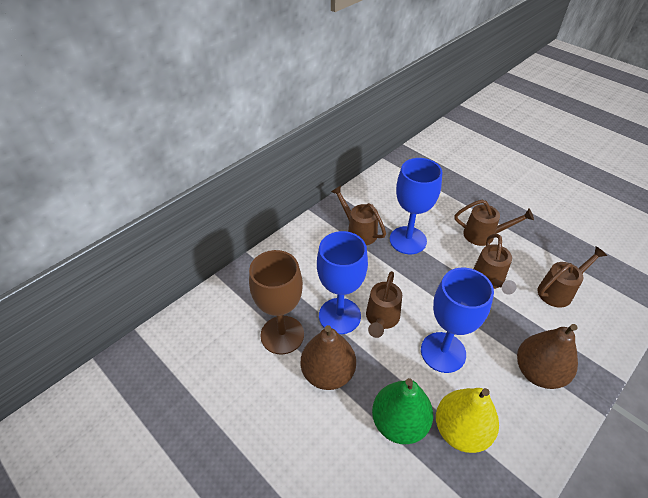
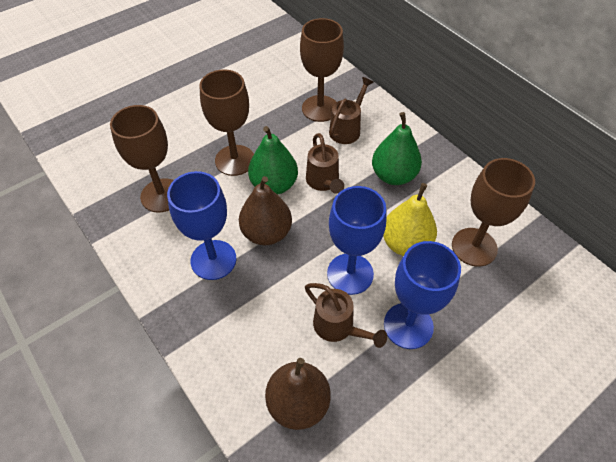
brown goblet: 1 -> 4
brown watering can: 5 -> 3
green pear: 1 -> 2

